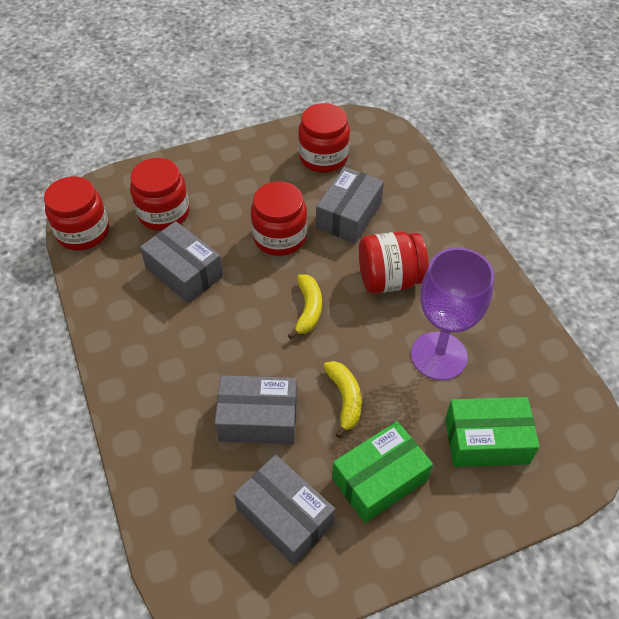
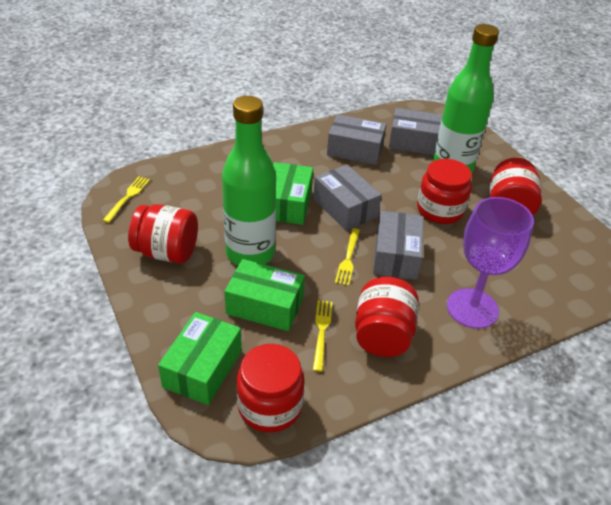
green bottle: 0 -> 2
green box: 2 -> 3
yellow banana: 2 -> 0
yellow fork: 0 -> 3

